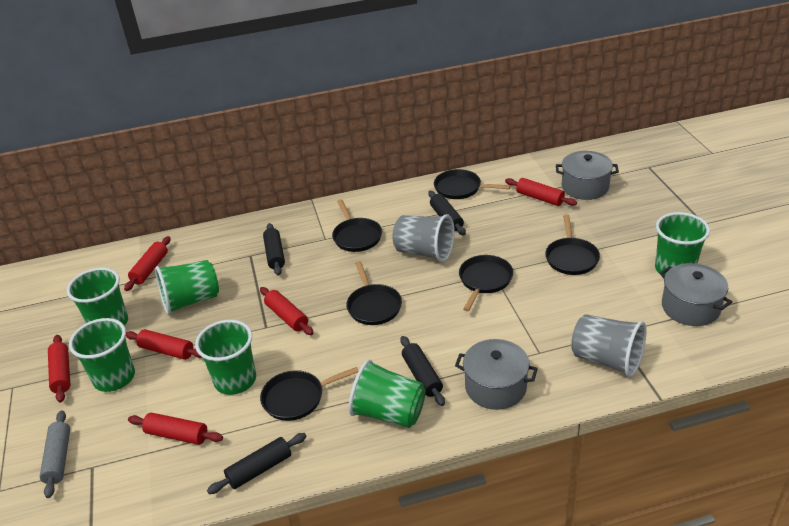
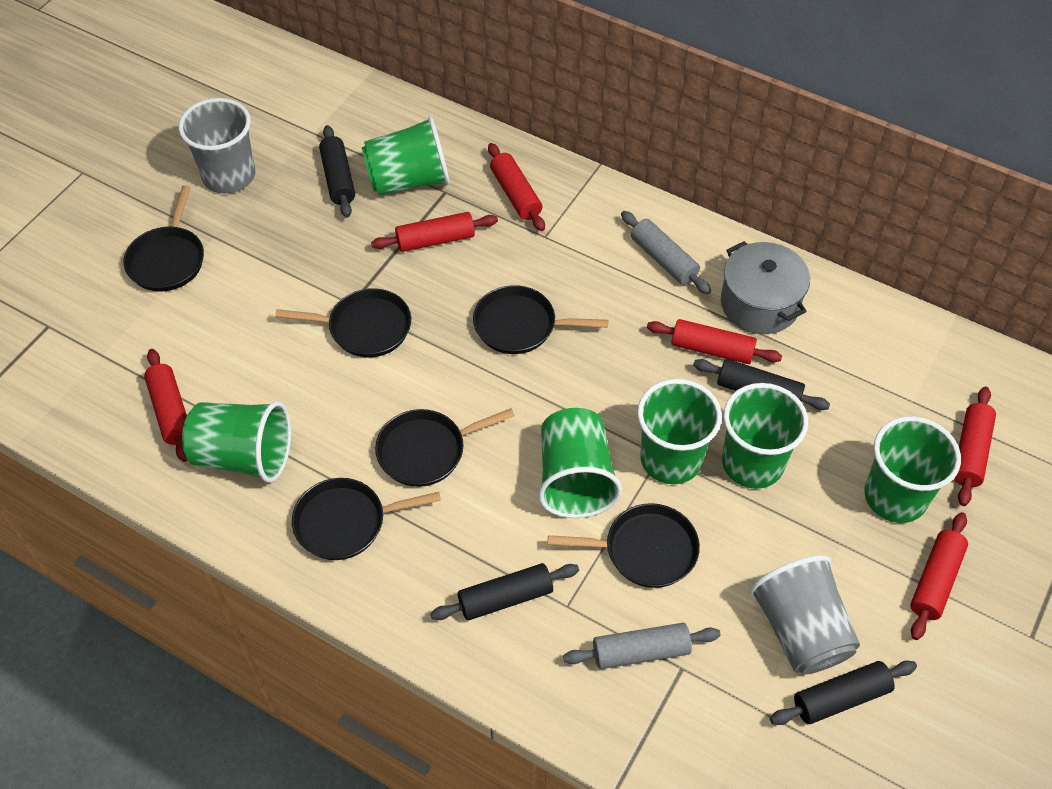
grey pot: 3 -> 1
grey rolling pin: 1 -> 2

